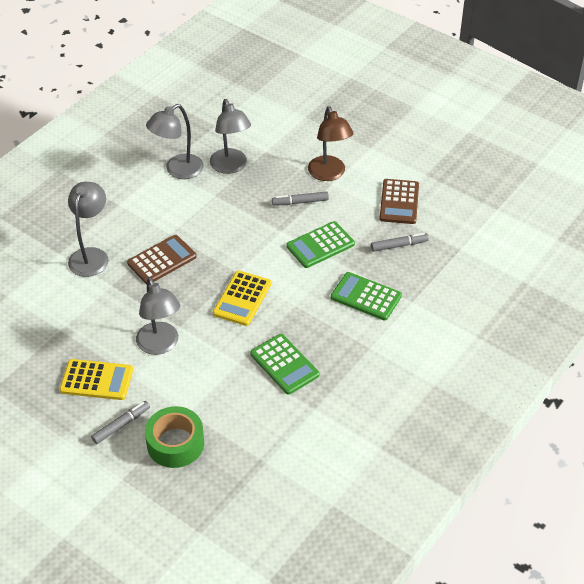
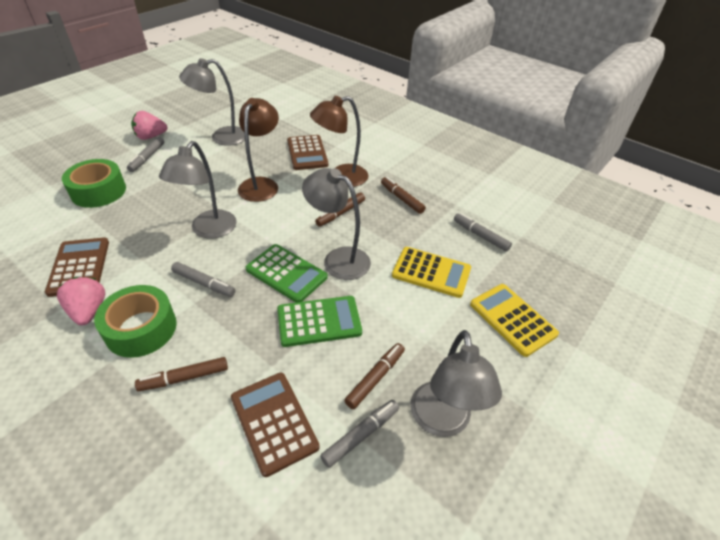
brown calculator: 2 -> 3
brown lamp: 1 -> 2
brown marker: 0 -> 4
green calculator: 3 -> 2
green tape: 1 -> 2
grey marker: 3 -> 4
pink strawberry: 0 -> 2

